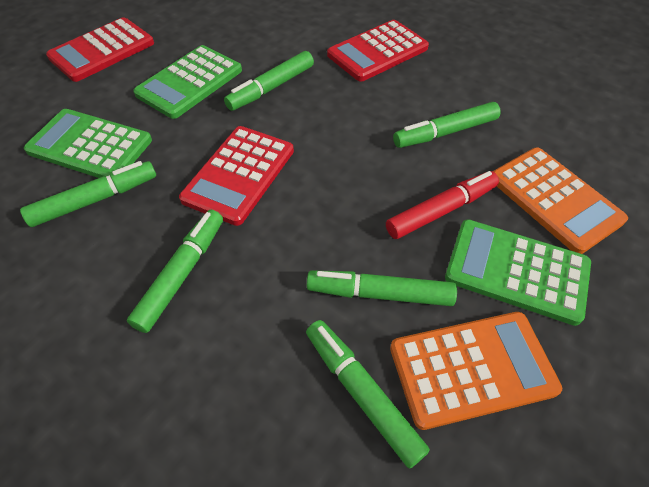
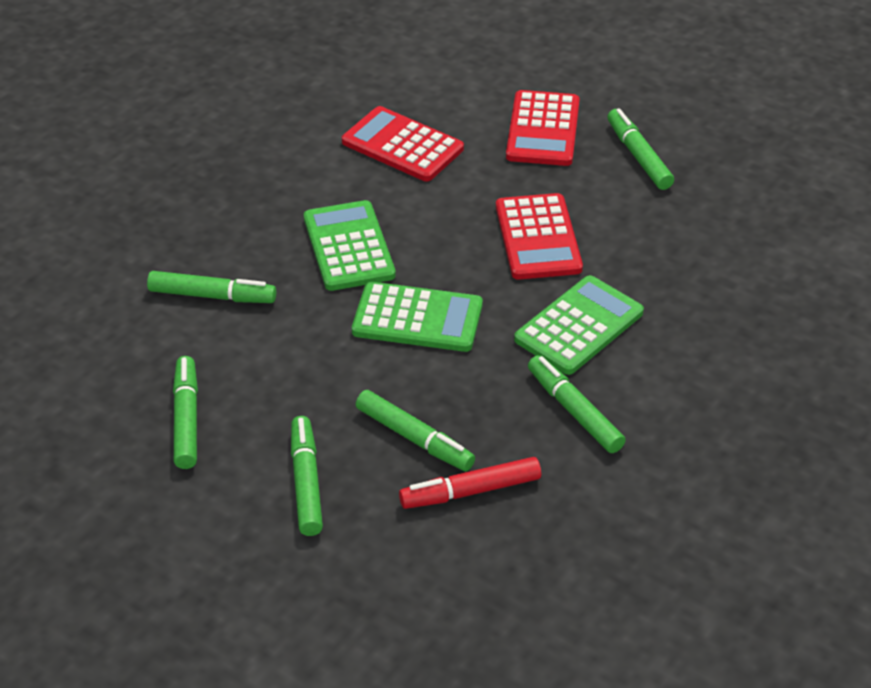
orange calculator: 2 -> 0

